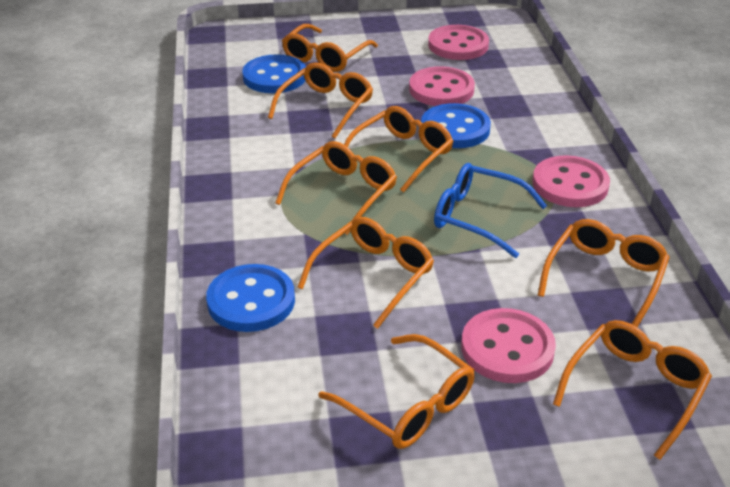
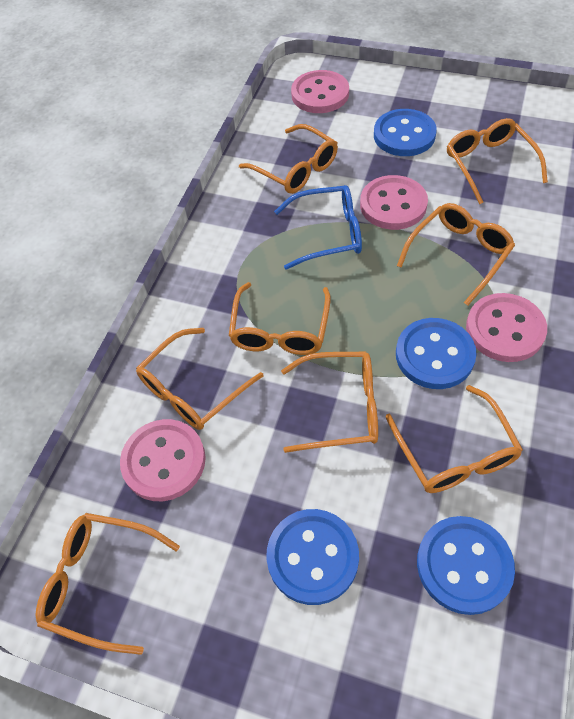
blue button: 3 -> 4

